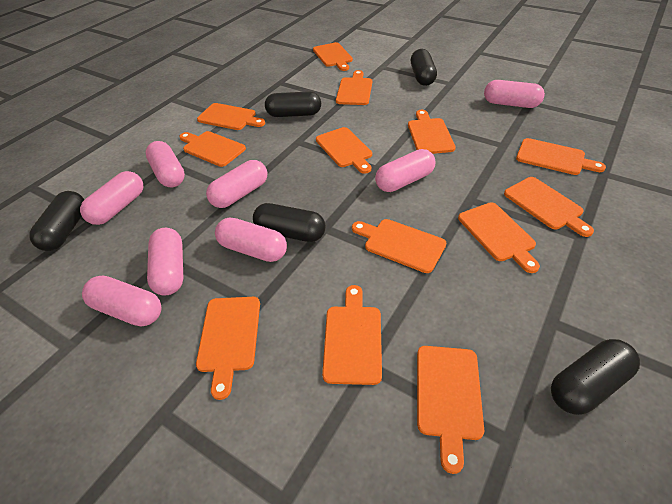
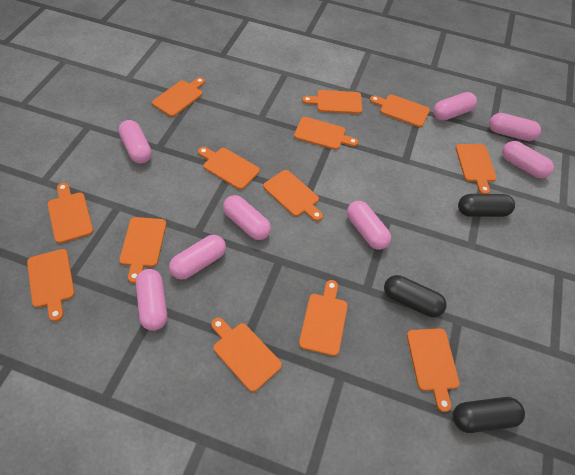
black capsule: 5 -> 3

